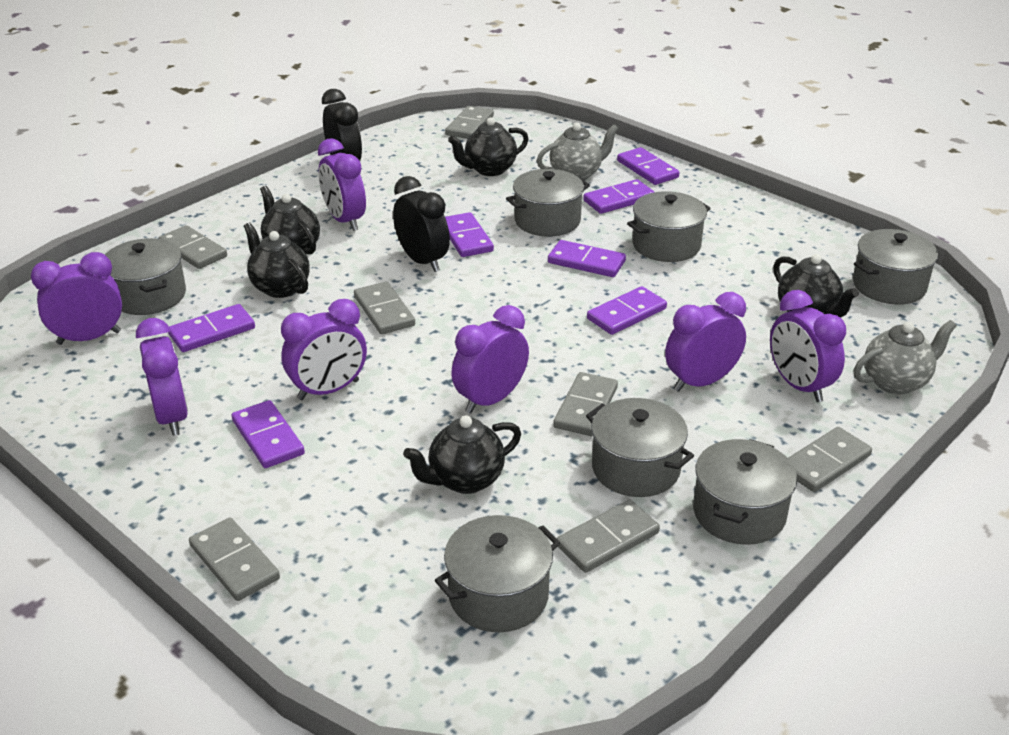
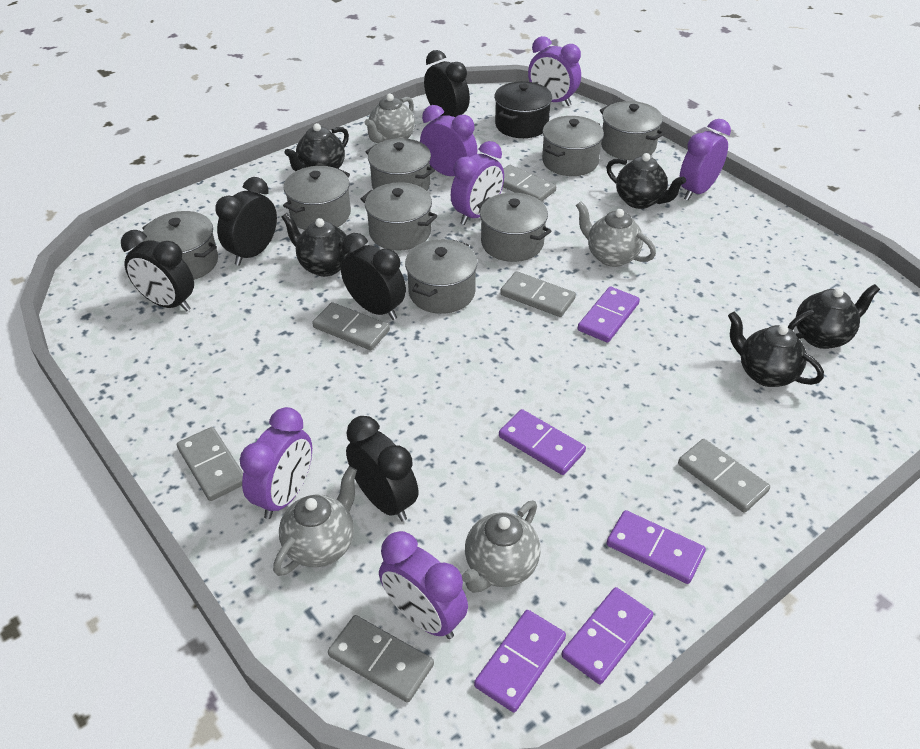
black clock: 2 -> 5
black pot: 0 -> 1
grey domino: 7 -> 6
grey pot: 7 -> 8
grey teapot: 2 -> 4
purple clock: 7 -> 6
purple domino: 7 -> 5

